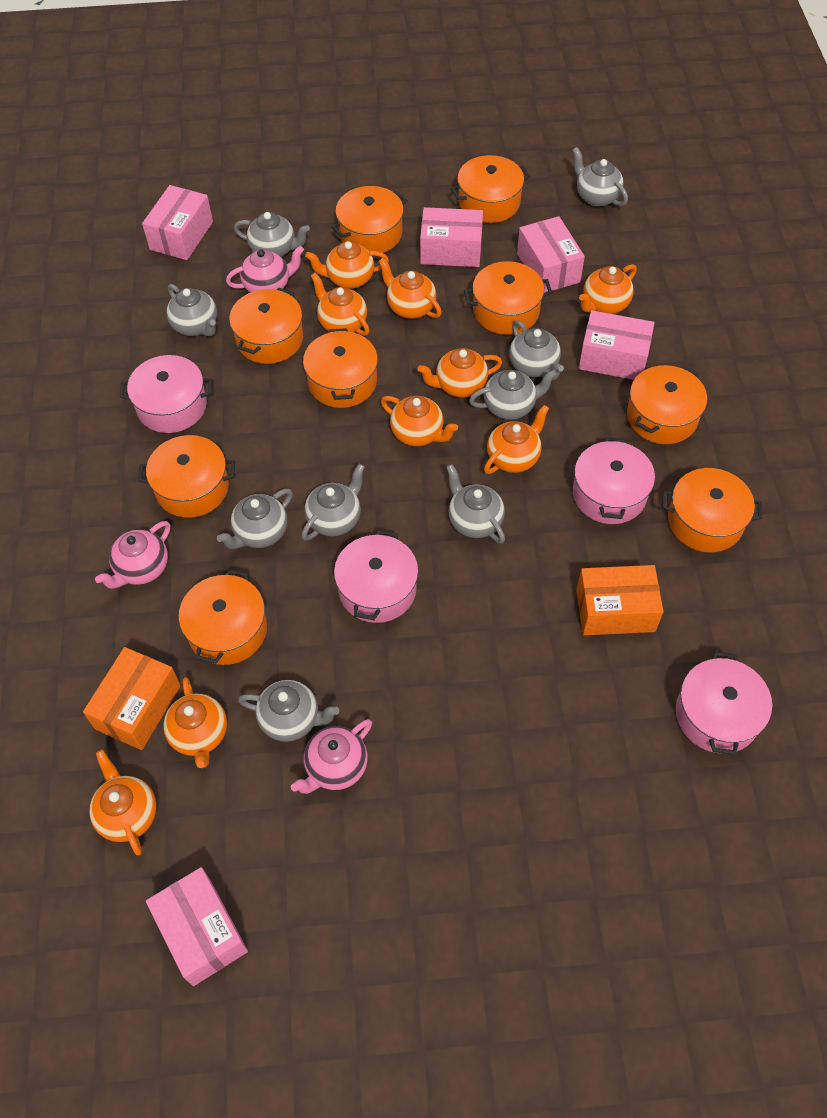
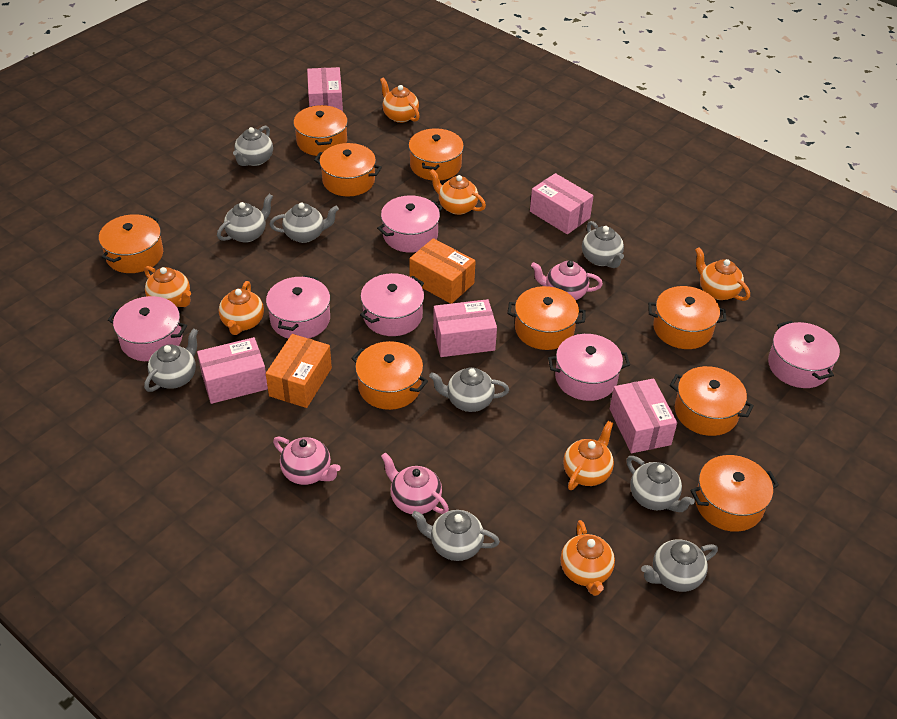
orange teapot: 9 -> 7
pink pot: 4 -> 6

